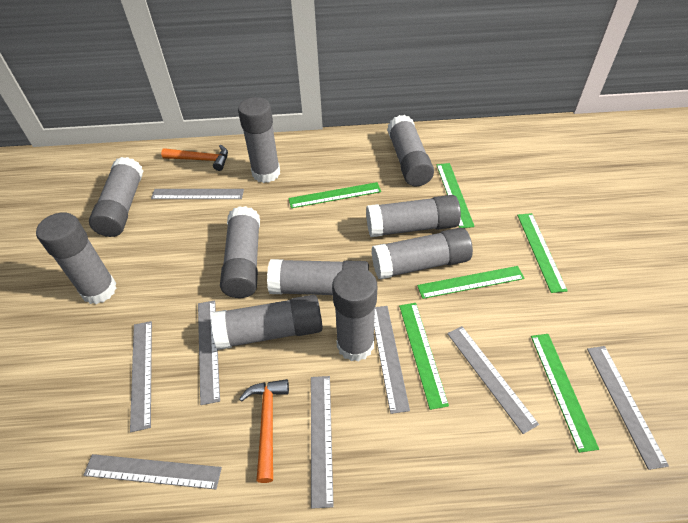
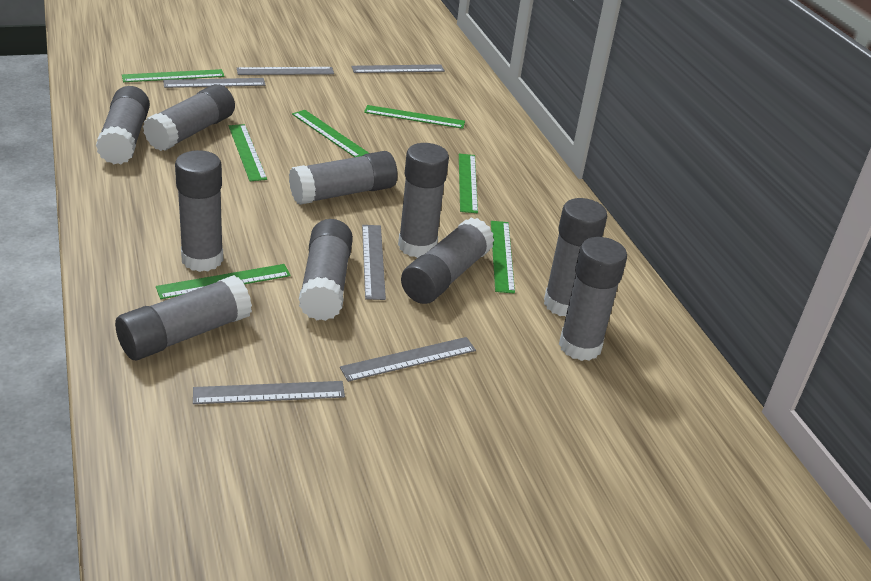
green ruler: 6 -> 7
grey ruler: 8 -> 6
orange hammer: 2 -> 0

